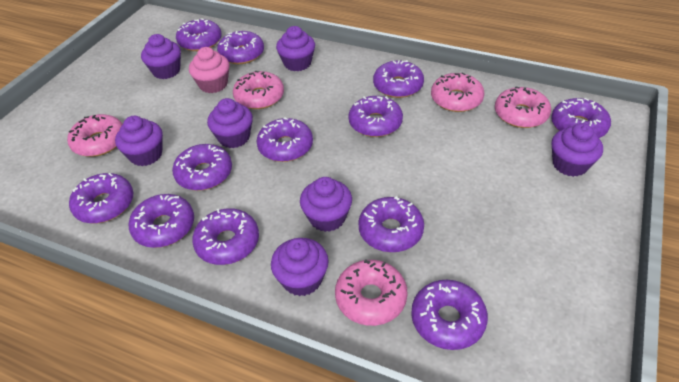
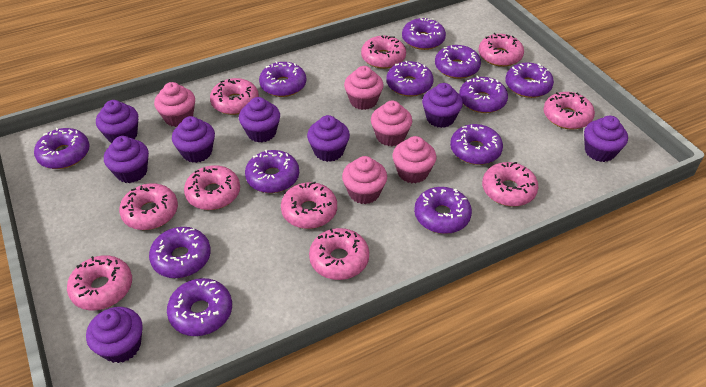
pink cupcake: 1 -> 5
pink donut: 5 -> 10
purple cupcake: 7 -> 8

